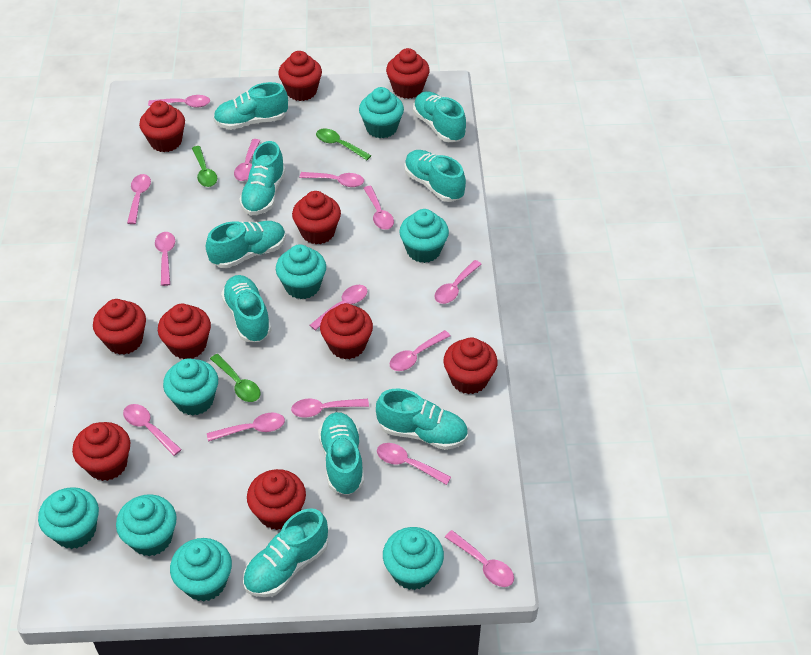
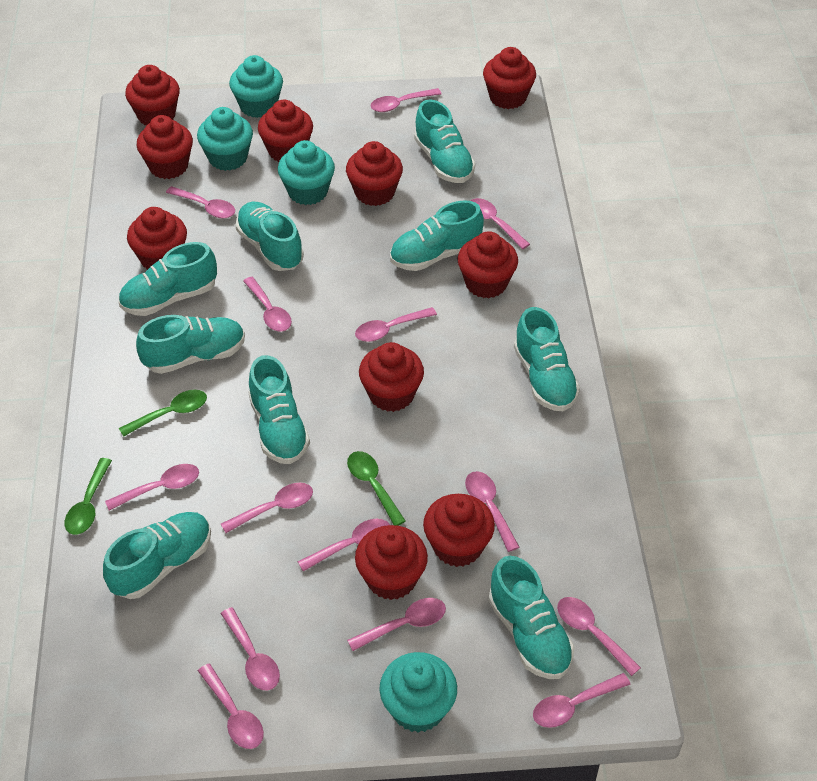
turquoise cupcake: 8 -> 4

